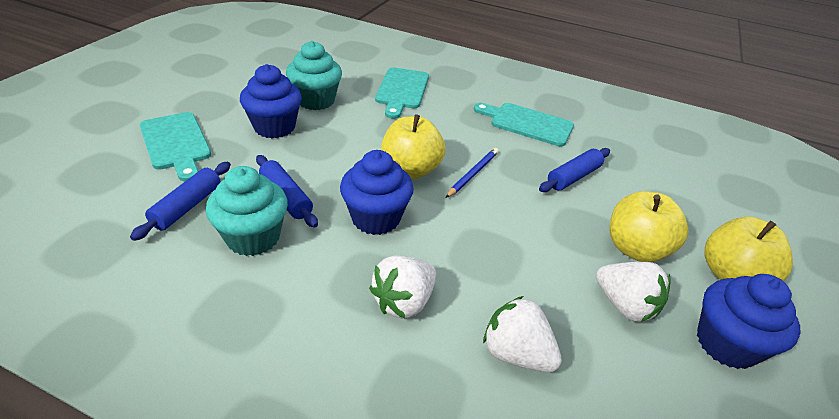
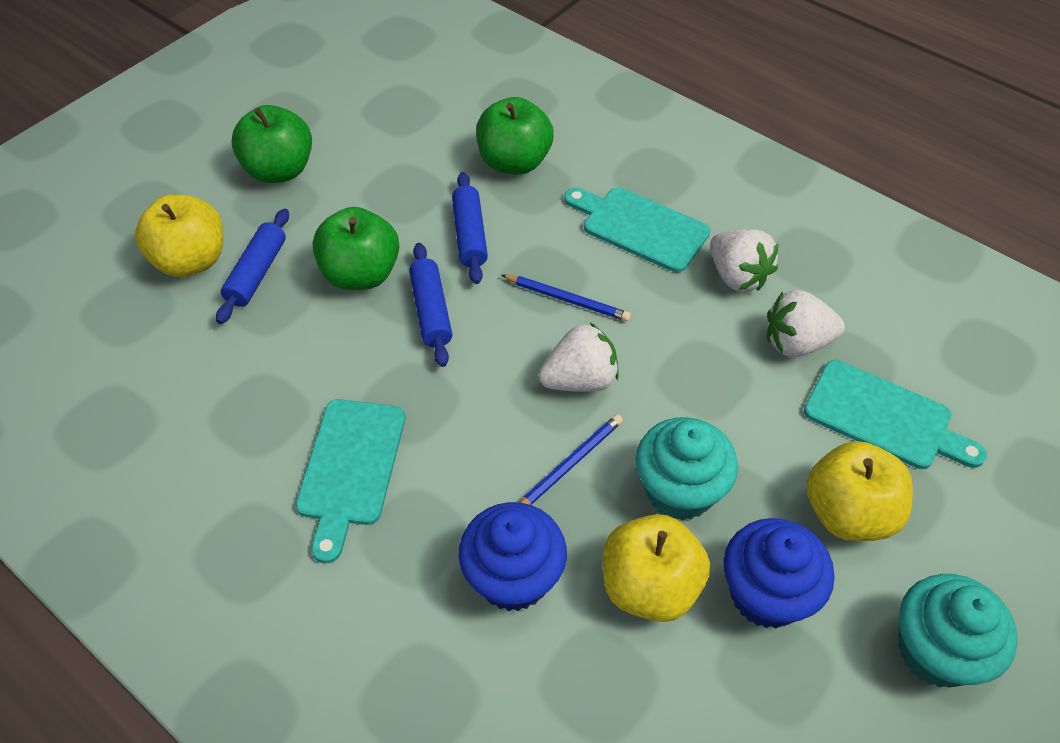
blue cupcake: 3 -> 2
blue pencil: 1 -> 2
green apple: 0 -> 3

